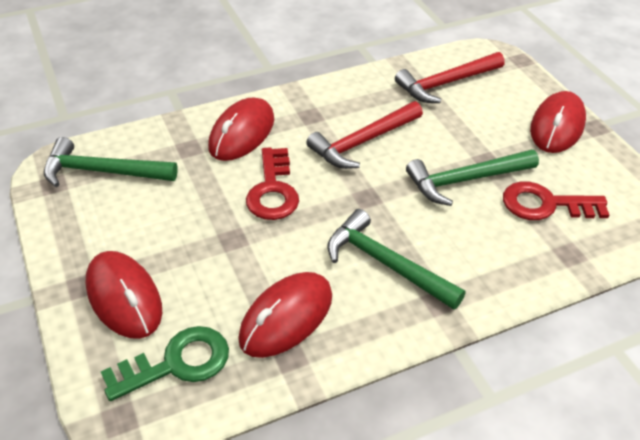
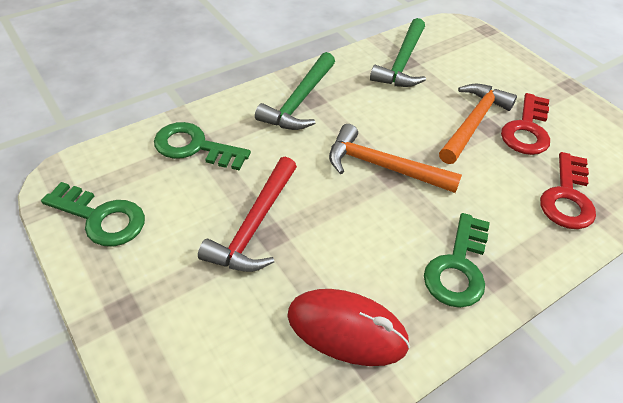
green hammer: 3 -> 2
green key: 1 -> 3
orange hammer: 0 -> 2
red hammer: 2 -> 1
red mouse: 4 -> 1

